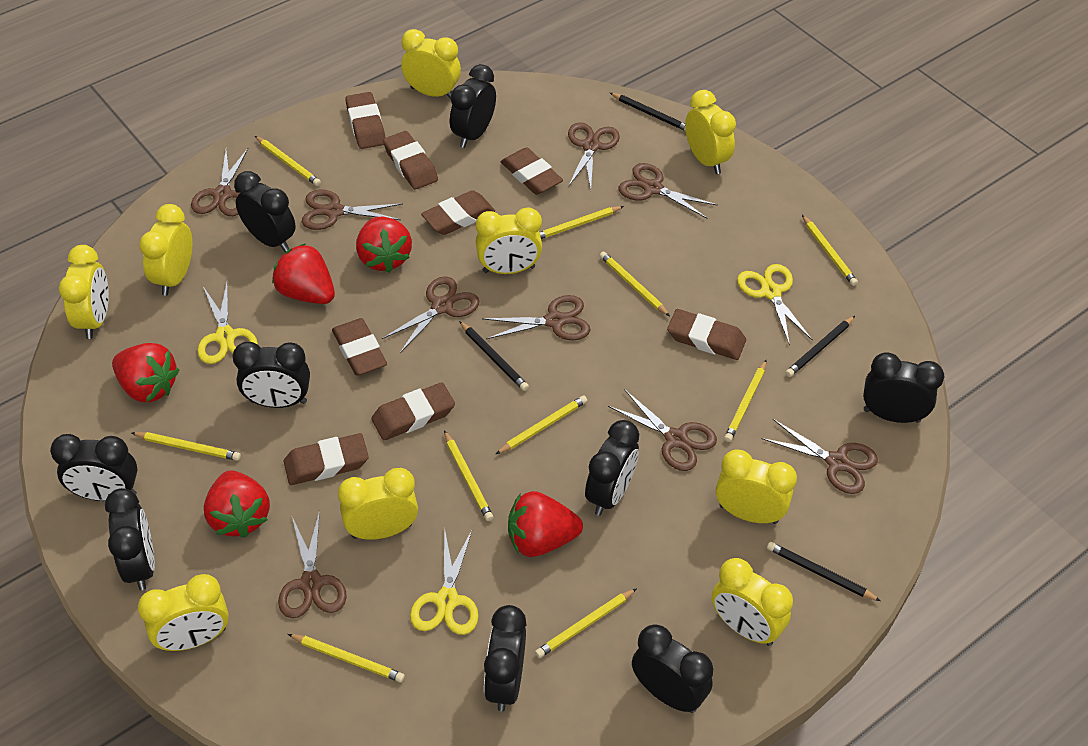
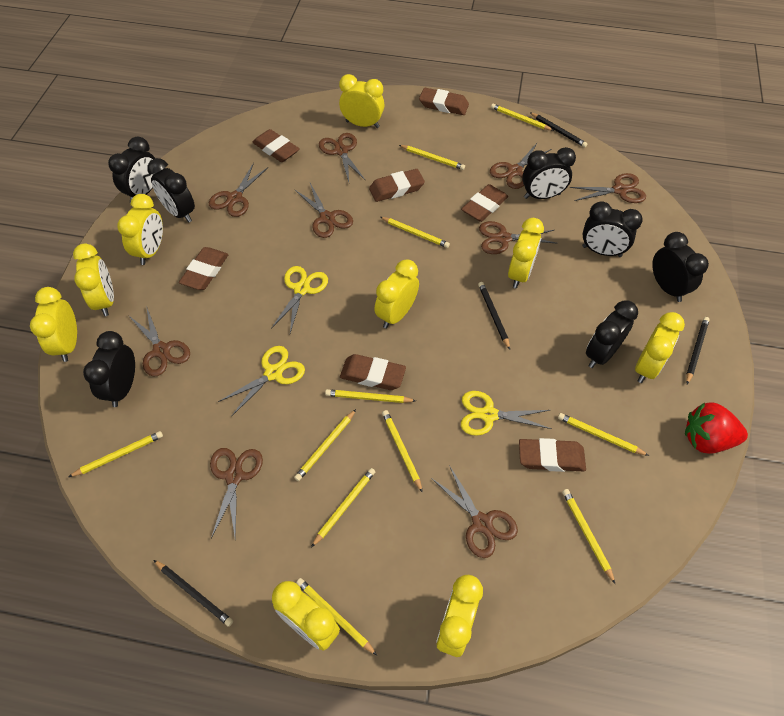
black clock: 9 -> 7
brown eraser: 8 -> 7
red strawberry: 5 -> 1
yellow pencil: 10 -> 11

